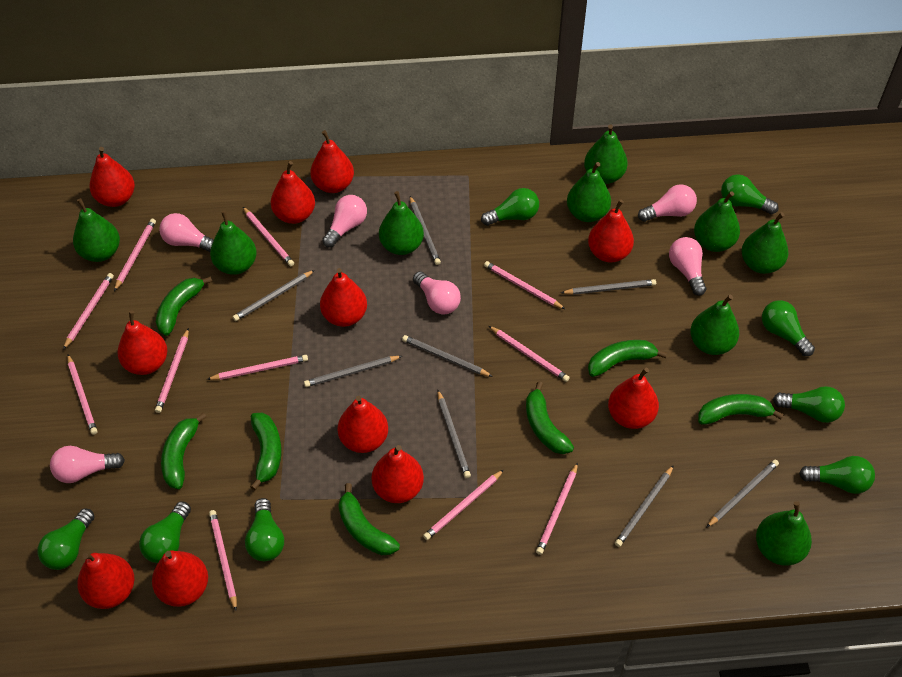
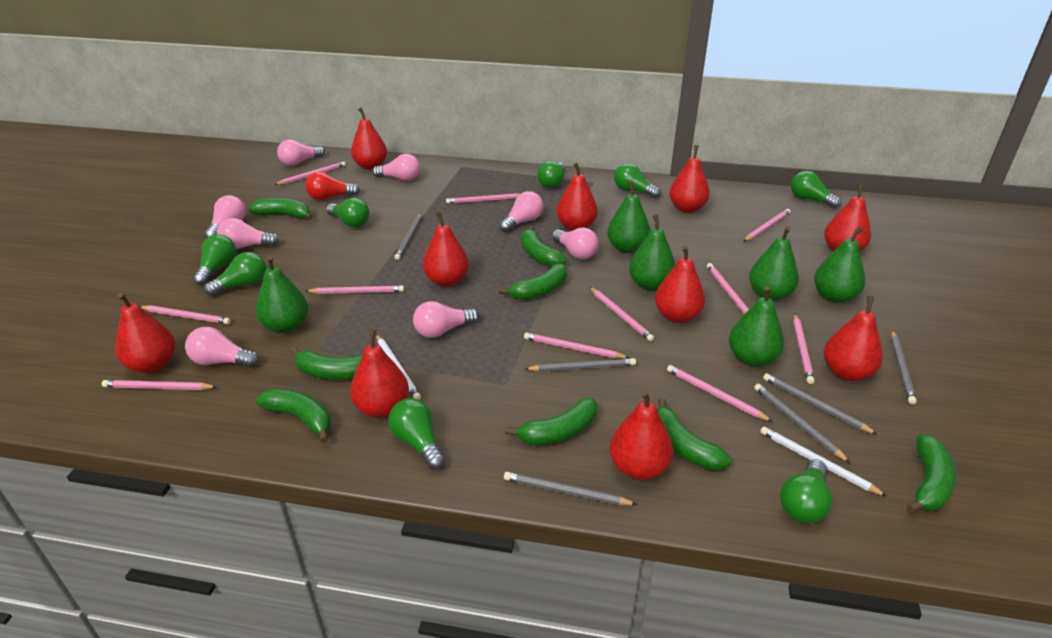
green banana: 7 -> 8
green pear: 9 -> 6
grey pencil: 8 -> 6
pink light bulb: 6 -> 8
red light bulb: 0 -> 1
red pear: 11 -> 10
white pencil: 0 -> 2

